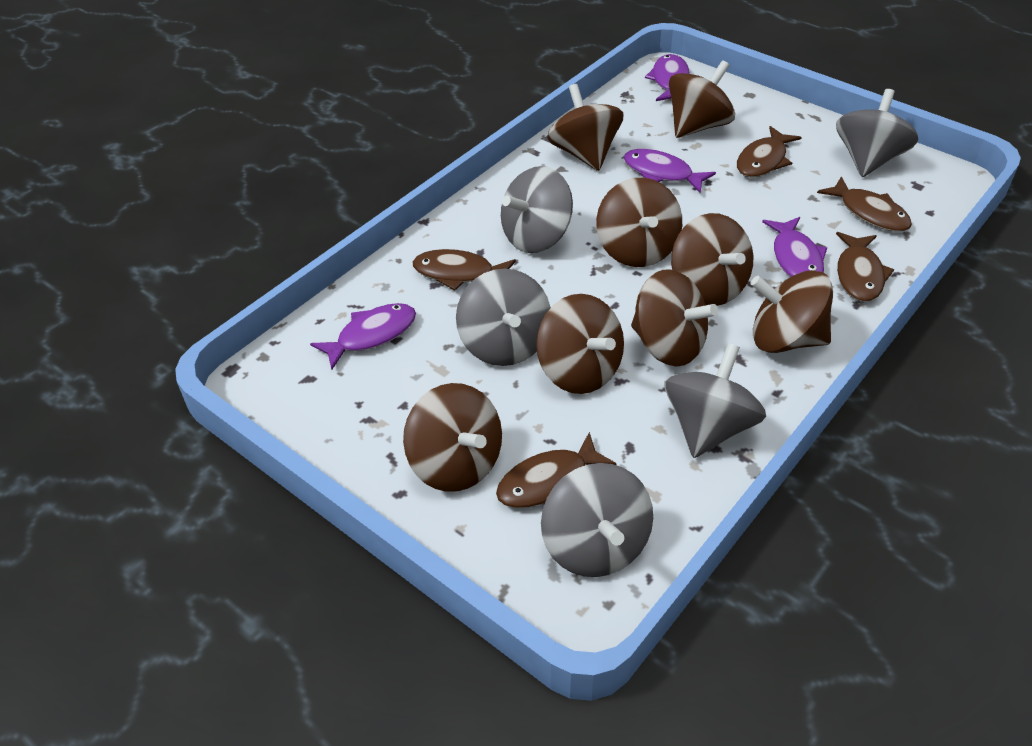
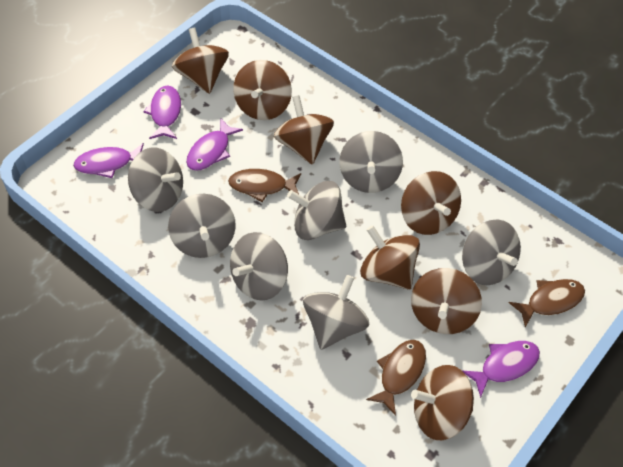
brown fish: 5 -> 3
brown spinning top: 8 -> 7
grey spinning top: 5 -> 7

